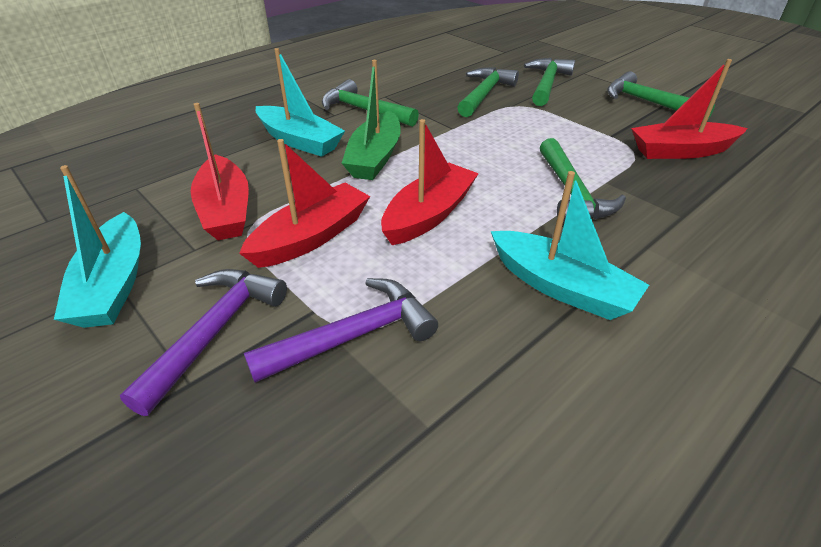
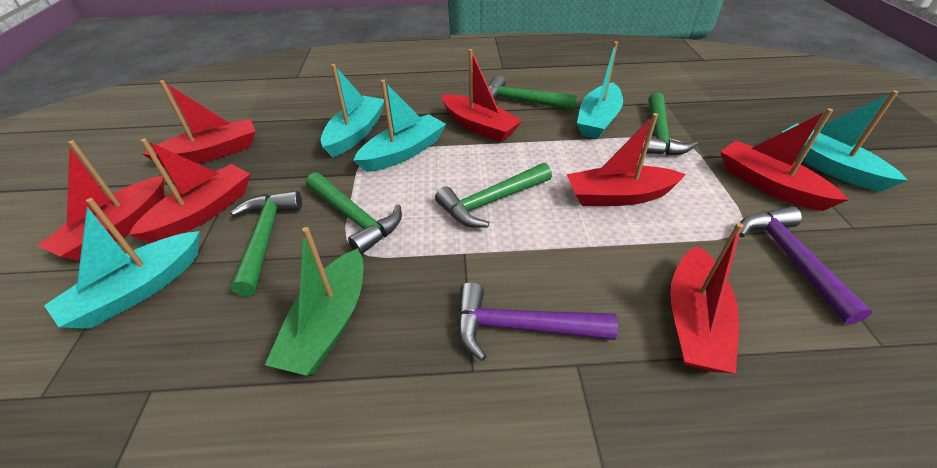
red boat: 4 -> 7
turquoise boat: 3 -> 5

